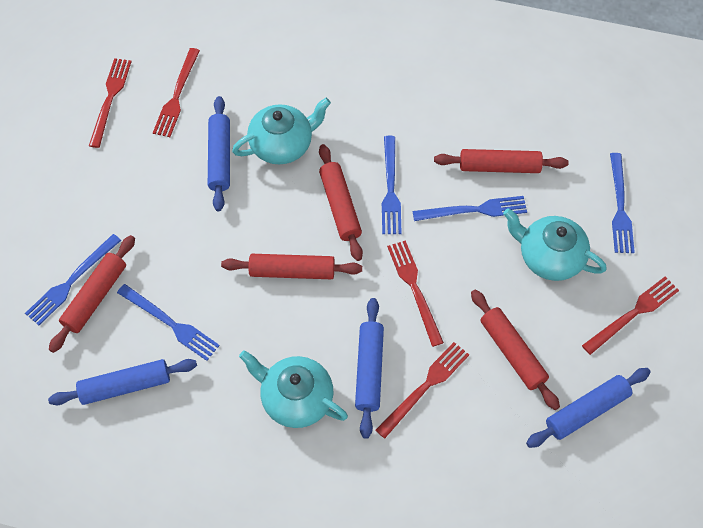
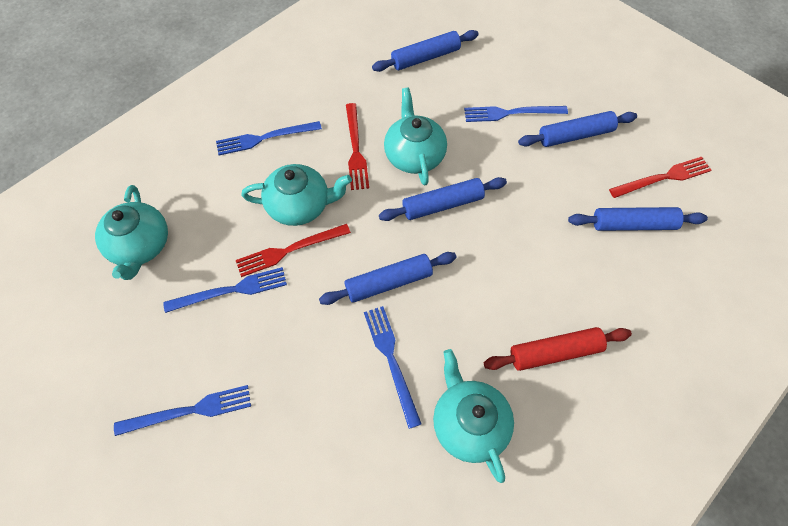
blue rolling pin: 4 -> 5
red fork: 5 -> 3
red rolling pin: 5 -> 1
turquoise teapot: 3 -> 4

